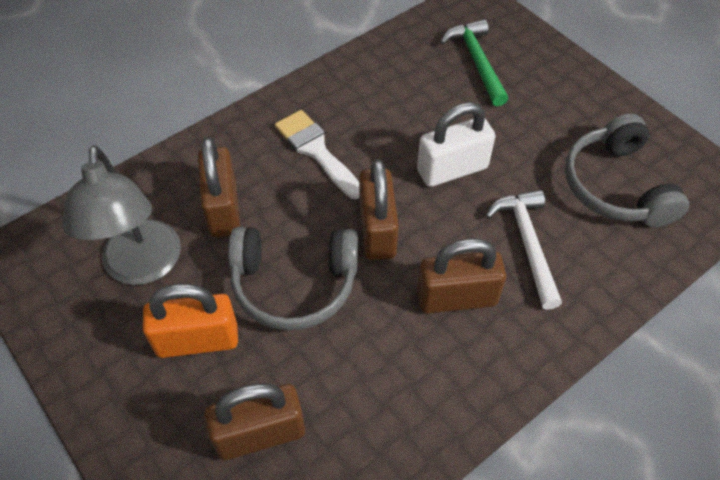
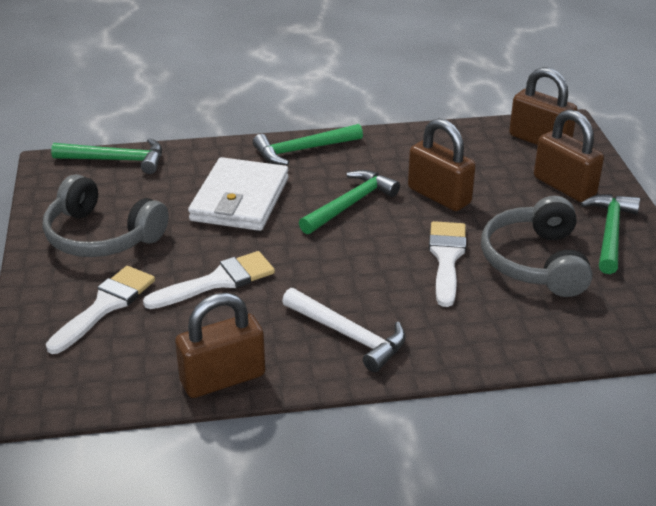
green hammer: 1 -> 4
grey lamp: 1 -> 0
orange padlock: 1 -> 0
white brush: 1 -> 3
white padlock: 1 -> 0
white wallet: 0 -> 1

